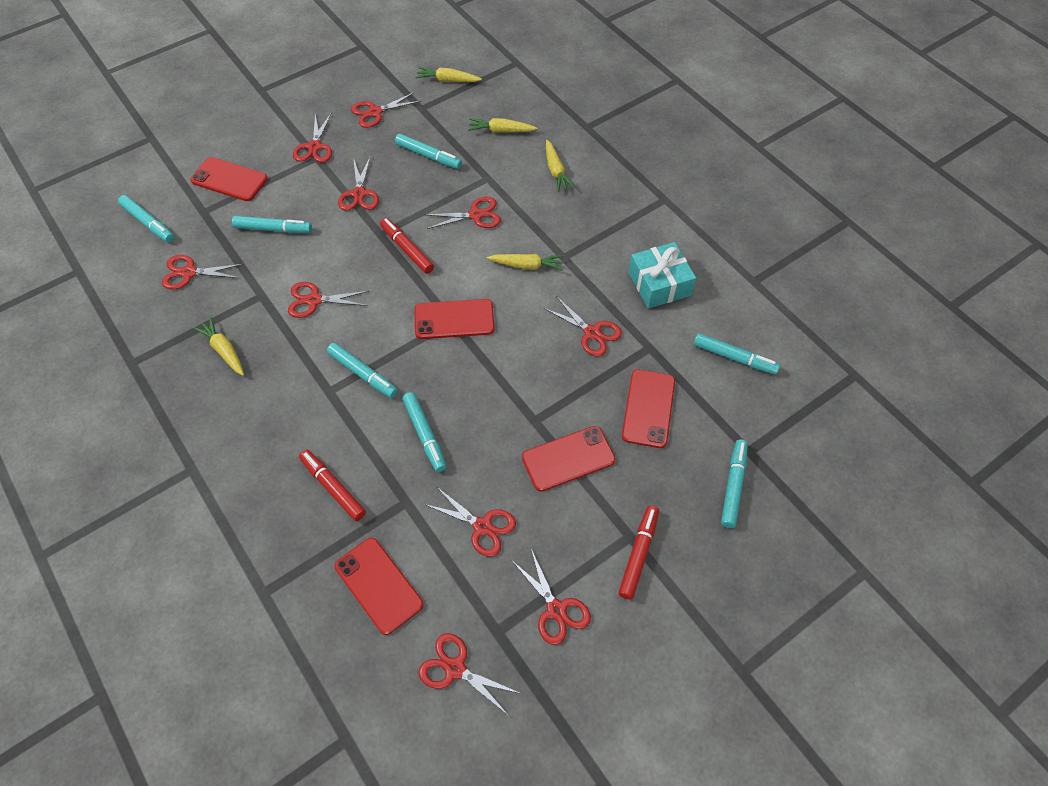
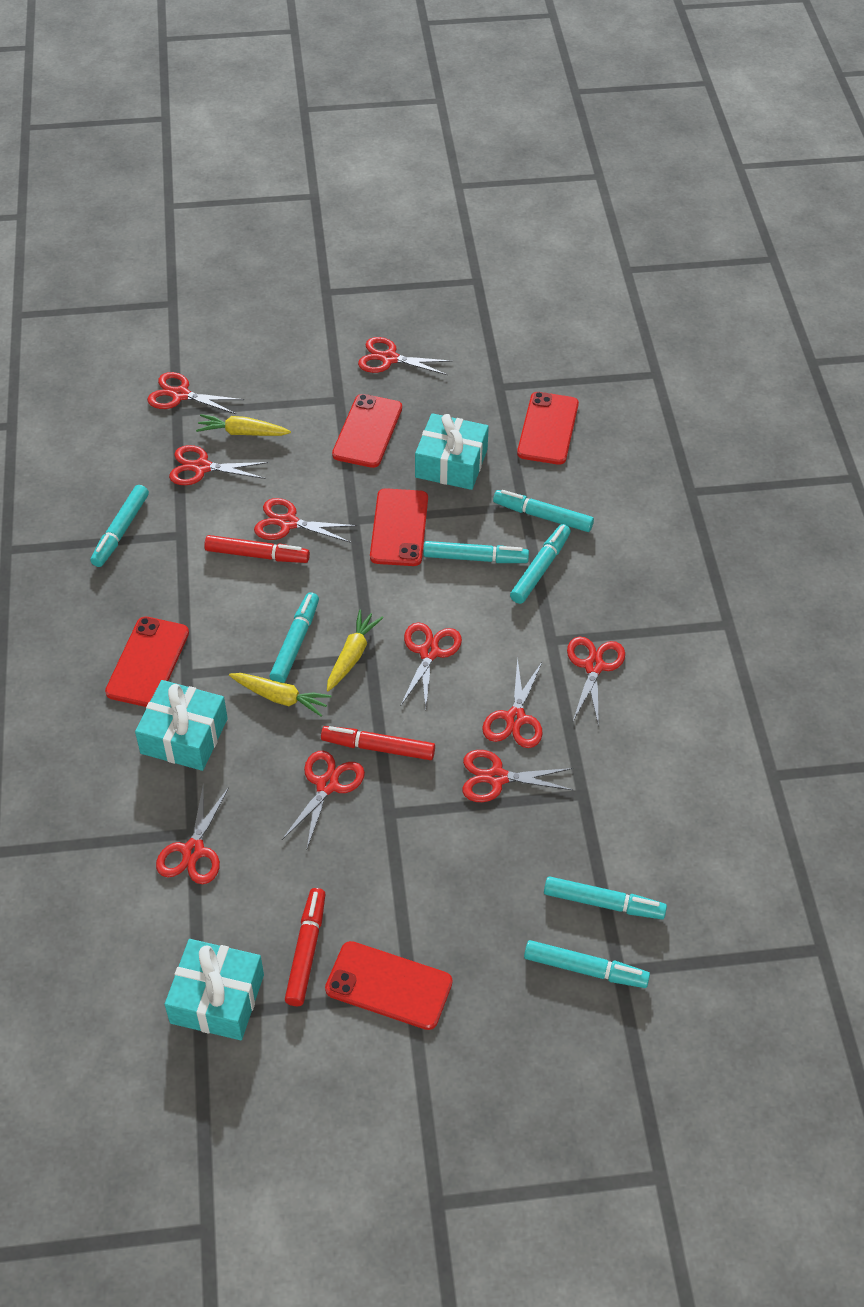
turquoise gift: 1 -> 3
yellow carrot: 5 -> 3

